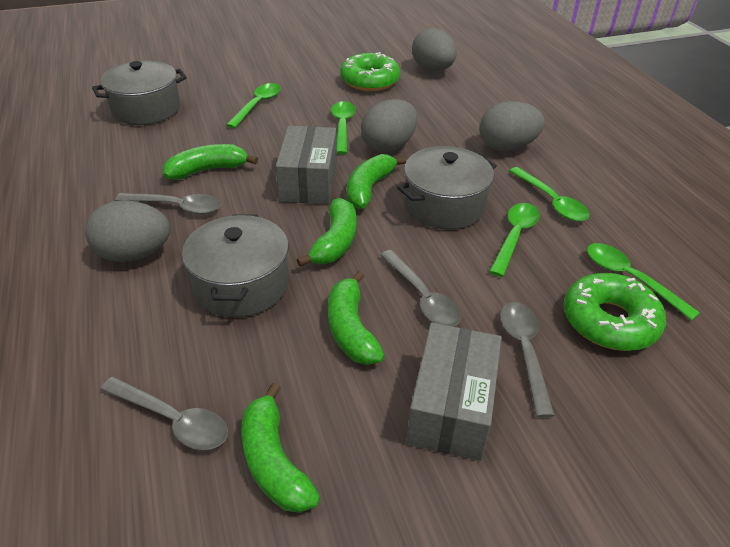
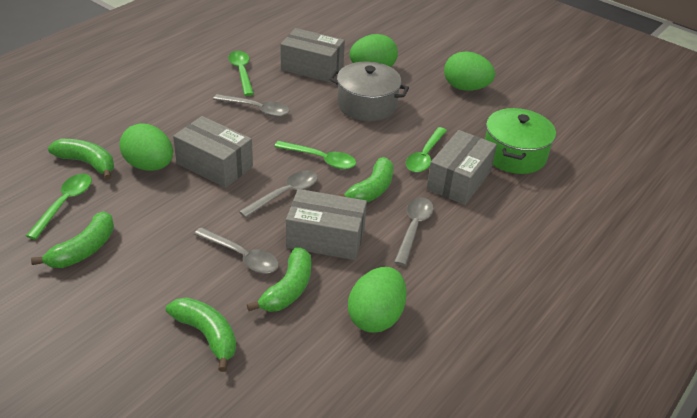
green donut: 2 -> 0
green egg: 0 -> 4
green pot: 0 -> 1
green spoon: 5 -> 4
grey box: 2 -> 4
grey egg: 4 -> 0
grey pot: 3 -> 1

